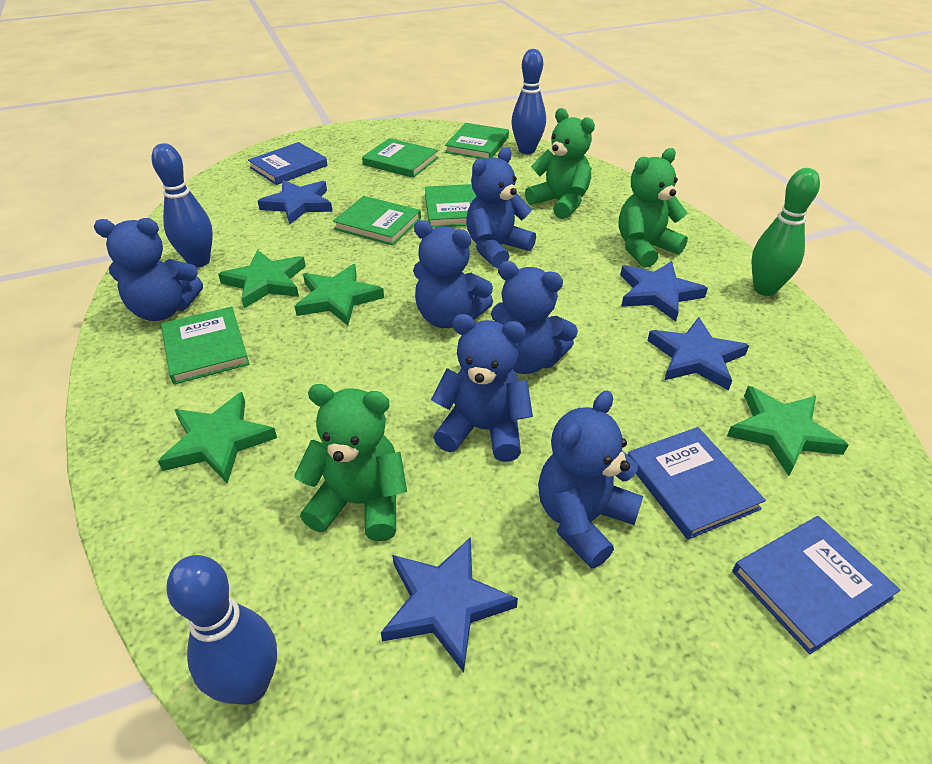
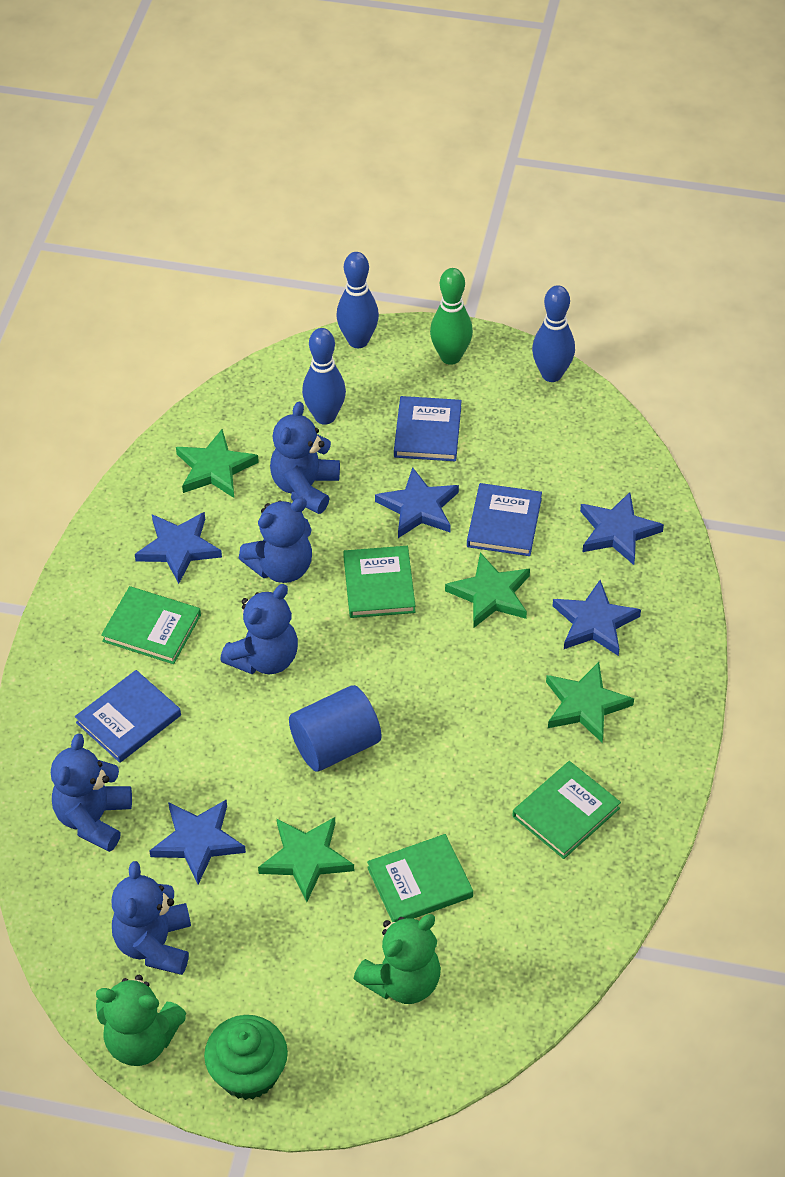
blue cylinder: 0 -> 1
blue star: 4 -> 5
blue teddy bear: 6 -> 5
green book: 5 -> 4
green cupcake: 0 -> 1
green teddy bear: 3 -> 2

